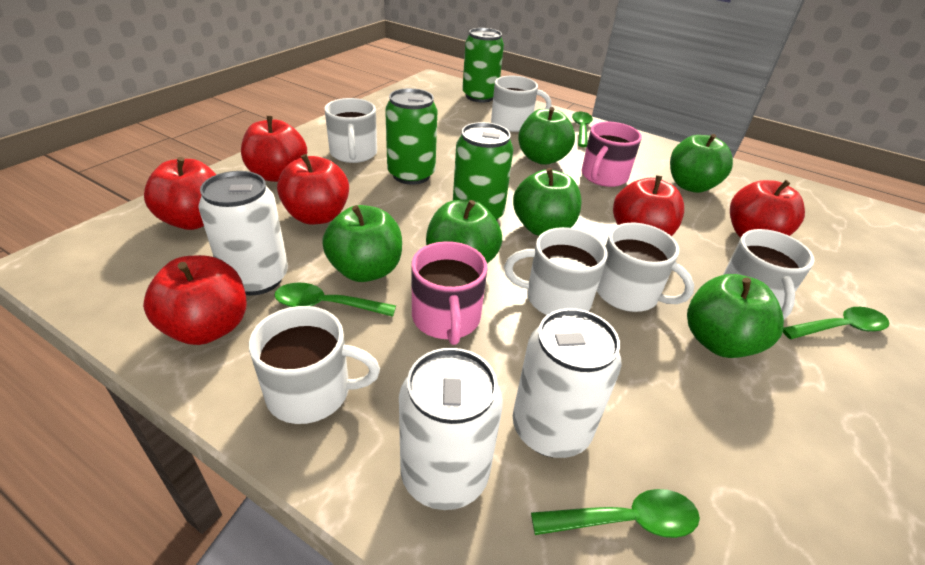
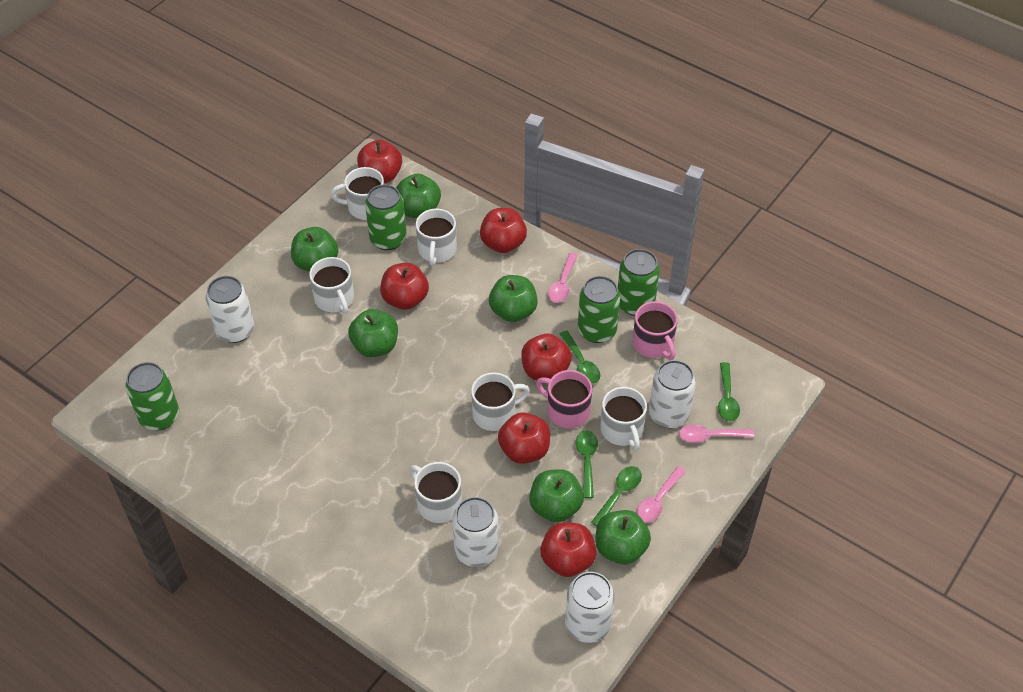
green can: 3 -> 4
pink spoon: 0 -> 3
white can: 3 -> 4

